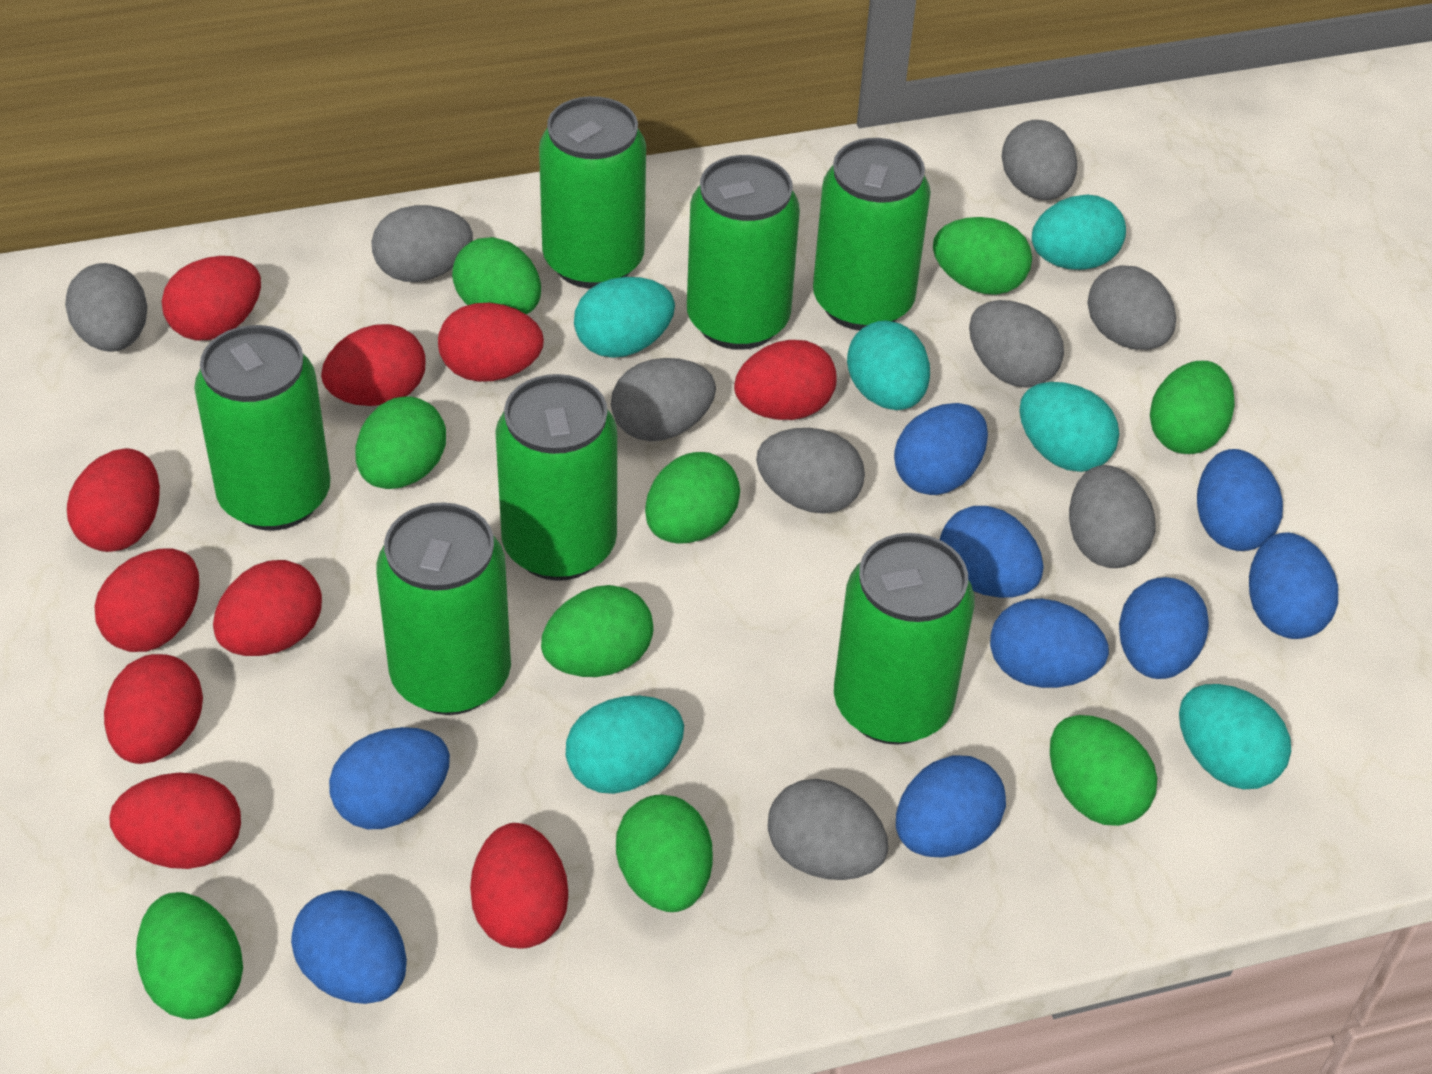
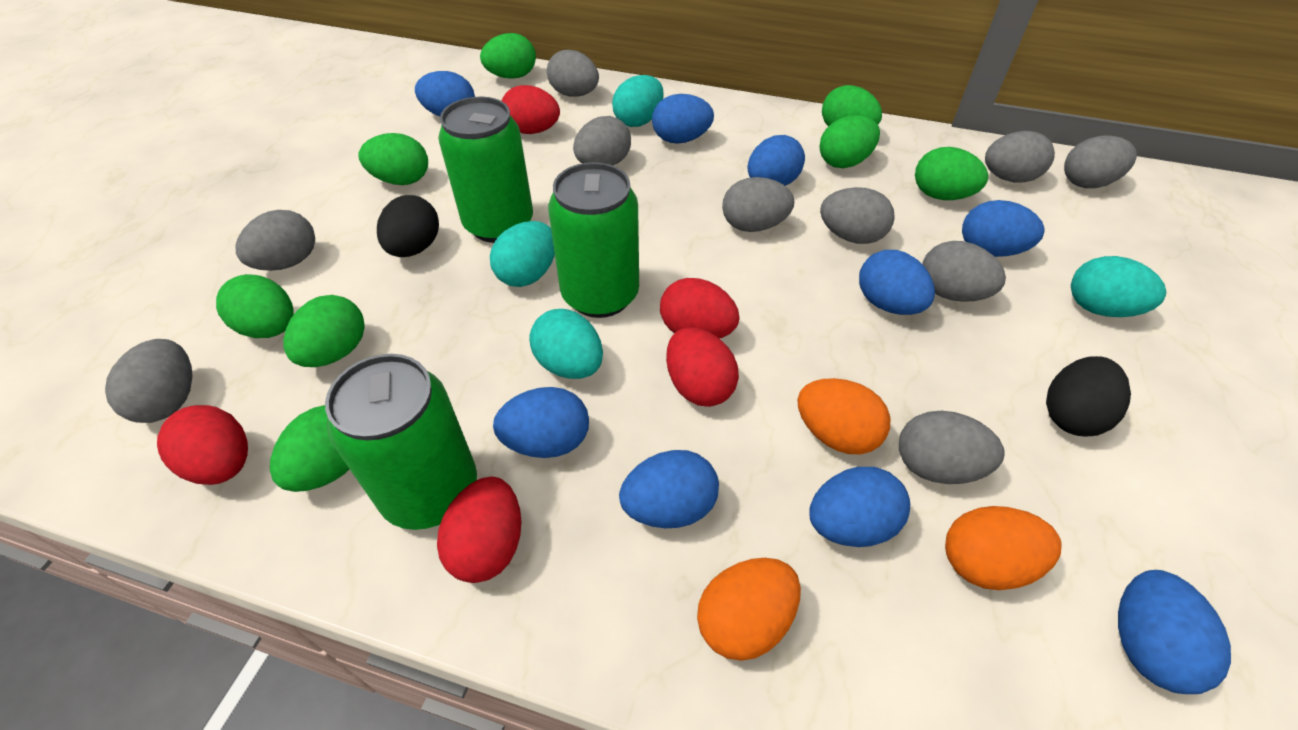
black egg: 0 -> 2
green can: 7 -> 3
green egg: 9 -> 8
grey egg: 9 -> 10
orange egg: 0 -> 3
red egg: 10 -> 5
turquoise egg: 6 -> 4

